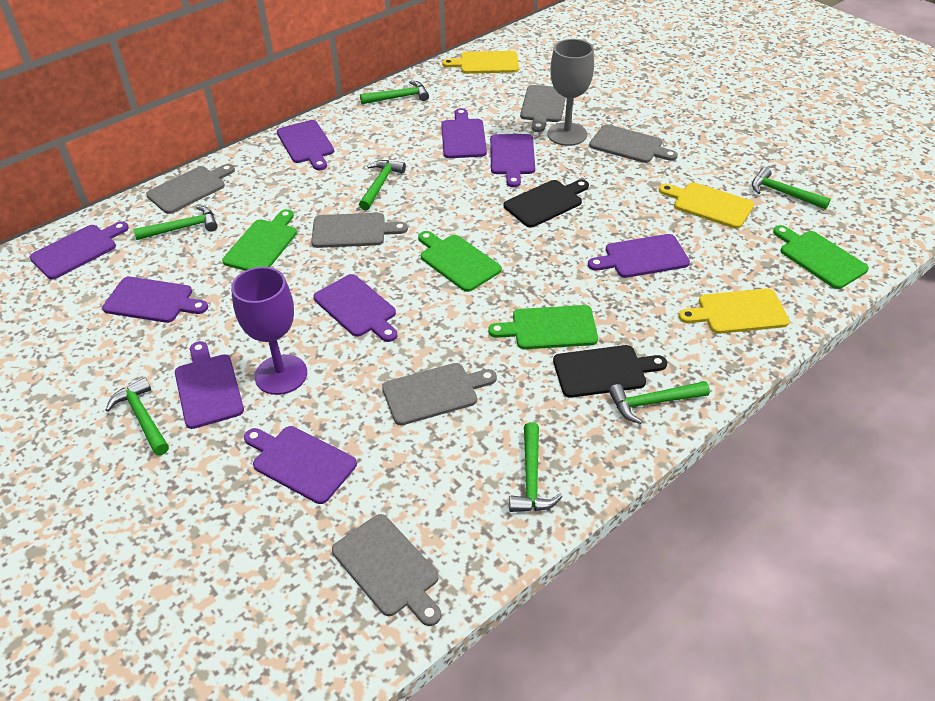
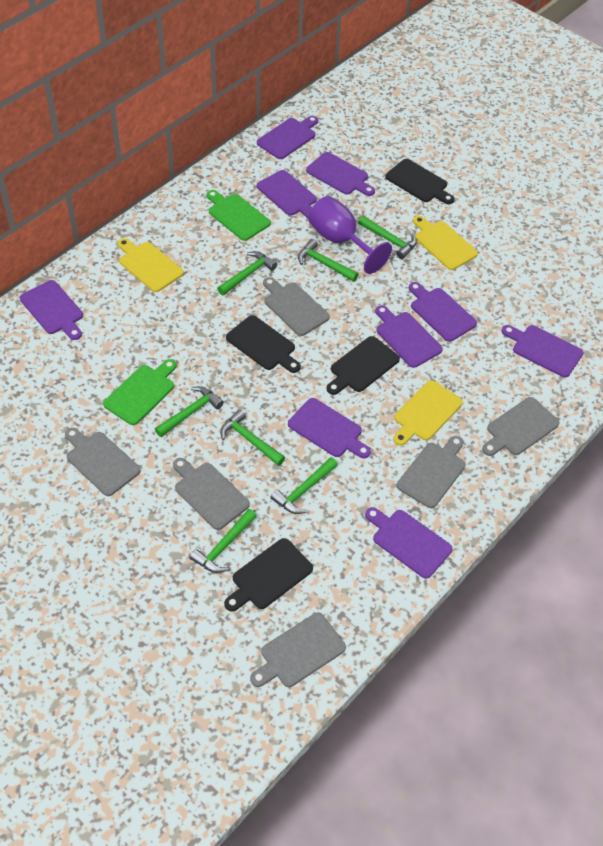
black cutting board: 2 -> 4
green cutting board: 4 -> 2
grey goblet: 1 -> 0

